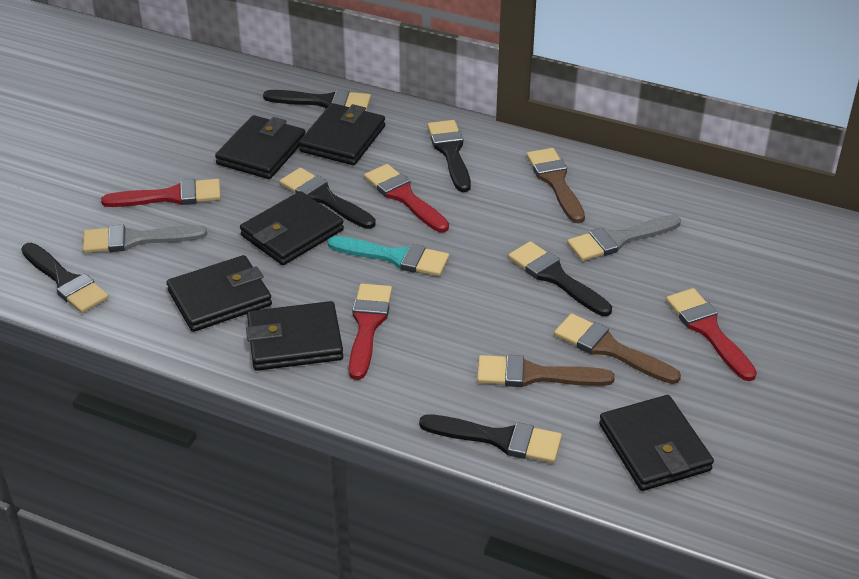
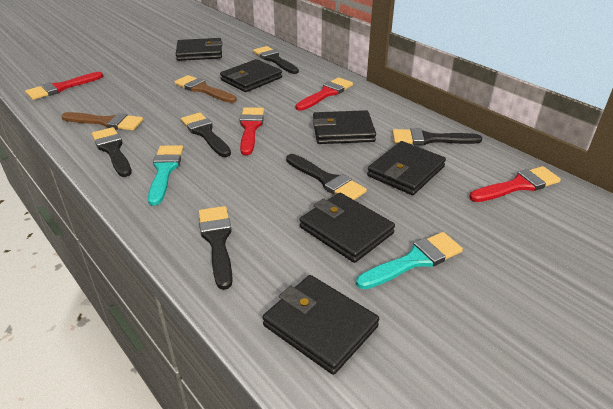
brown brush: 3 -> 2
grey brush: 2 -> 0
turquoise brush: 1 -> 2

